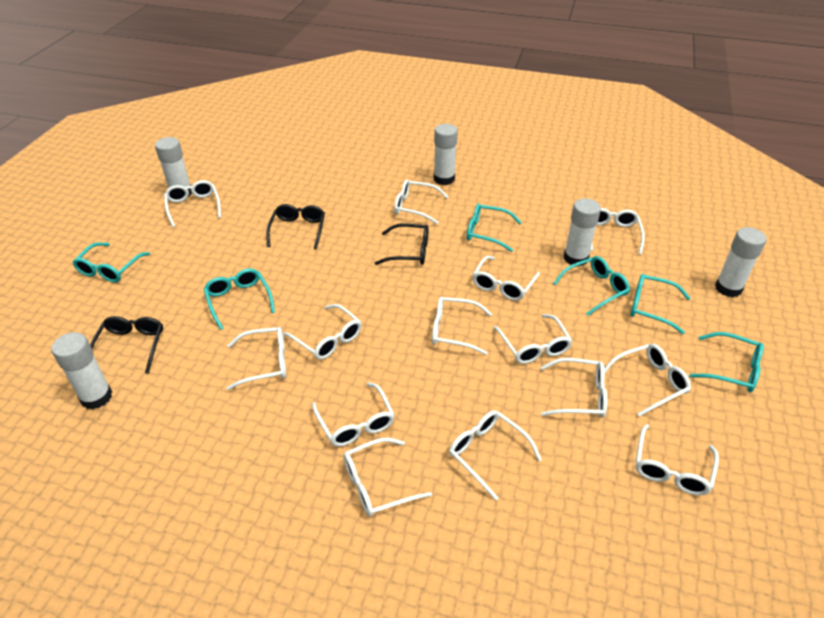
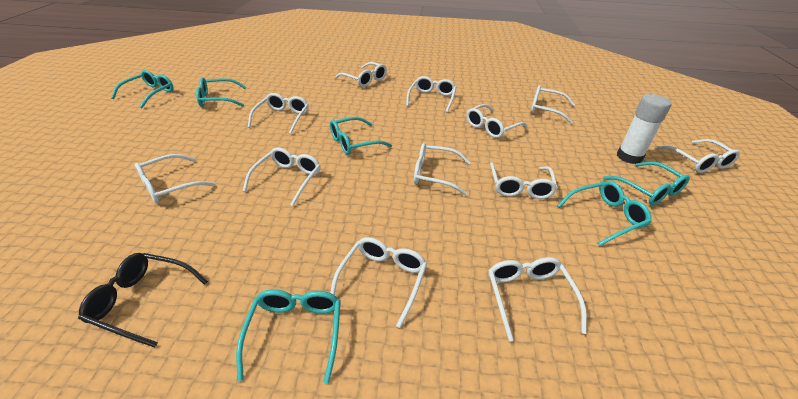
black glasses: 3 -> 1
white glasses: 14 -> 12
white glue stick: 5 -> 1

